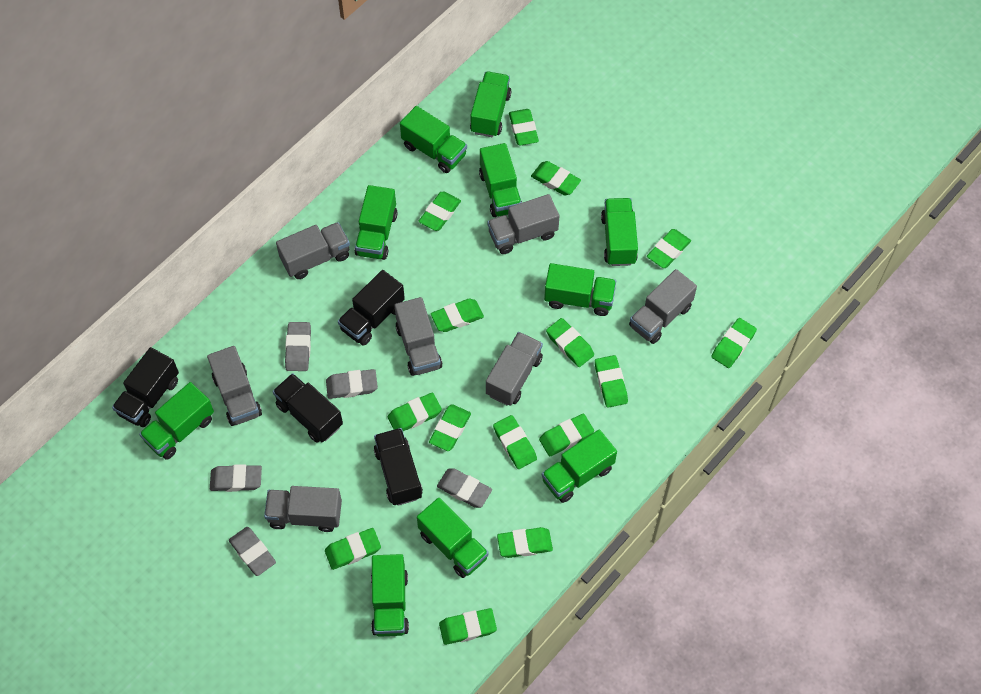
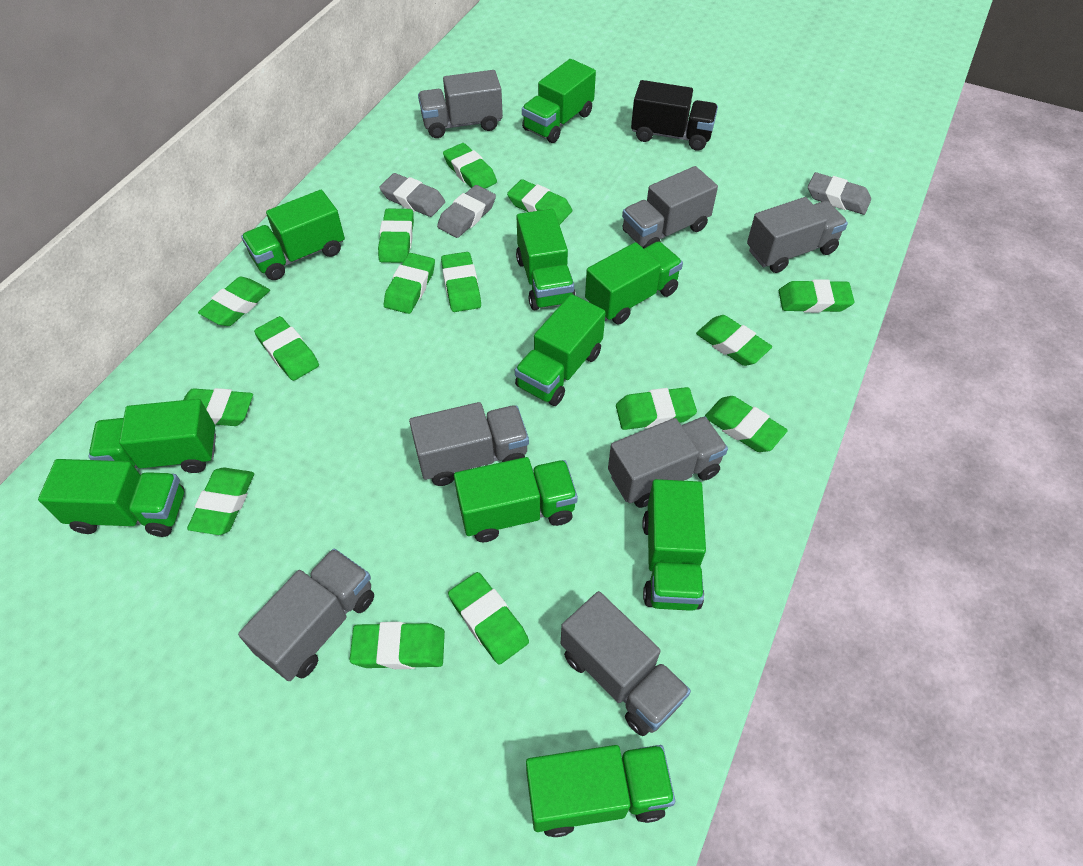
black truck: 4 -> 1
grey eraser: 5 -> 3

